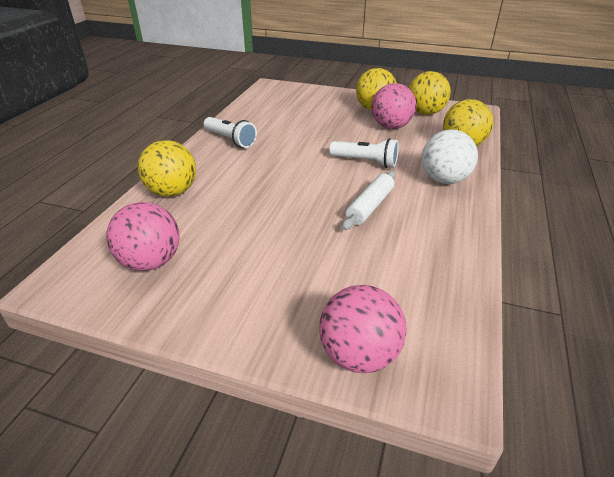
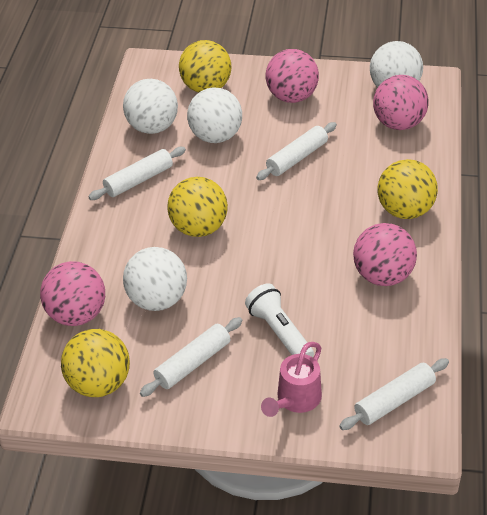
pink ball: 3 -> 4
pink watering can: 0 -> 1
white ball: 1 -> 4
white flashlight: 2 -> 1
white rolling pin: 1 -> 4

